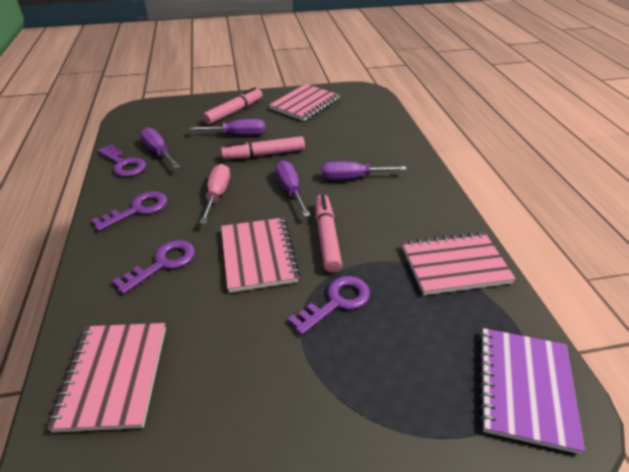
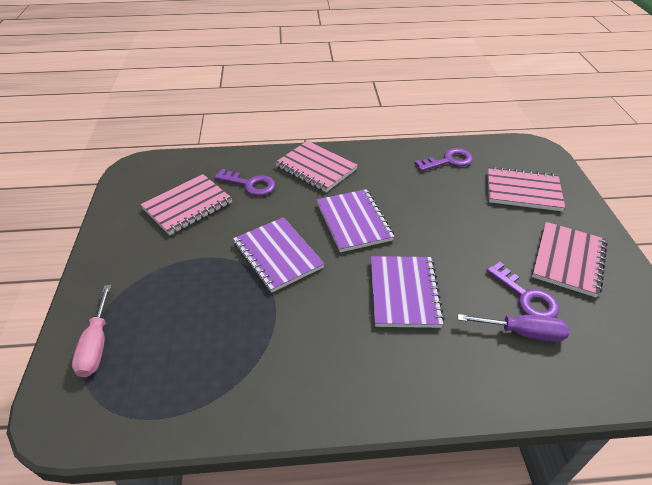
pink marker: 3 -> 0
purple key: 4 -> 3
purple notebook: 1 -> 3
purple screwdriver: 4 -> 1

